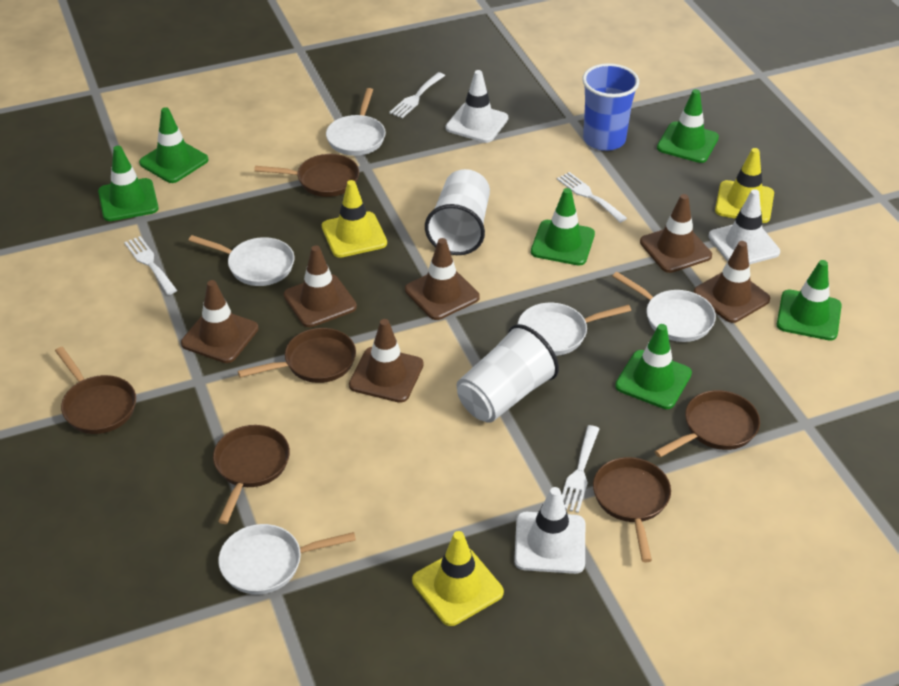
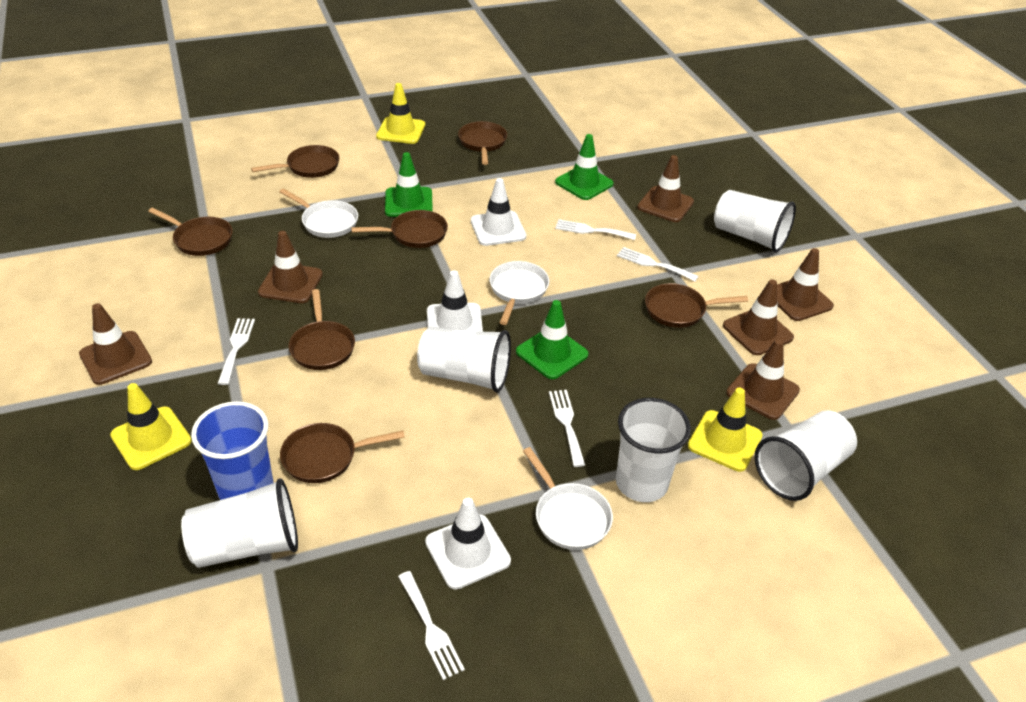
brown pan: 6 -> 7
green traffic cone: 6 -> 3
white cup: 2 -> 5
white fork: 4 -> 5
white pan: 5 -> 3

